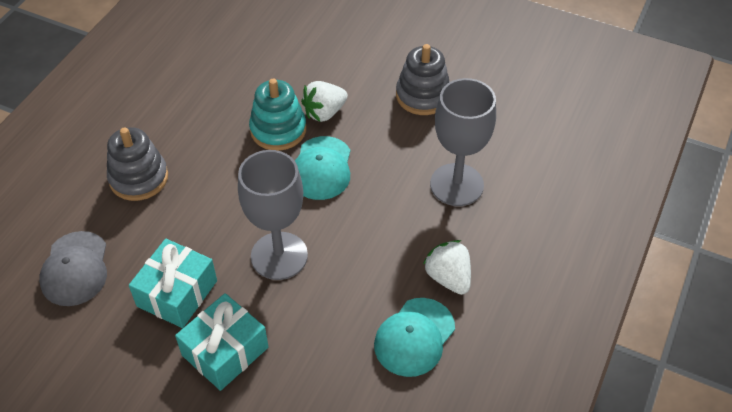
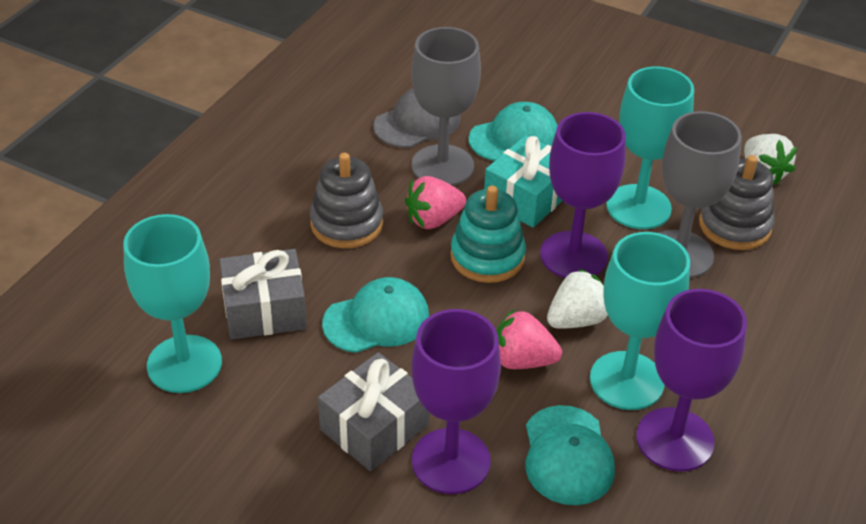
grey gift: 0 -> 2
pink strawberry: 0 -> 2
purple goblet: 0 -> 3
turquoise cap: 2 -> 3
turquoise gift: 2 -> 1
turquoise goblet: 0 -> 3

